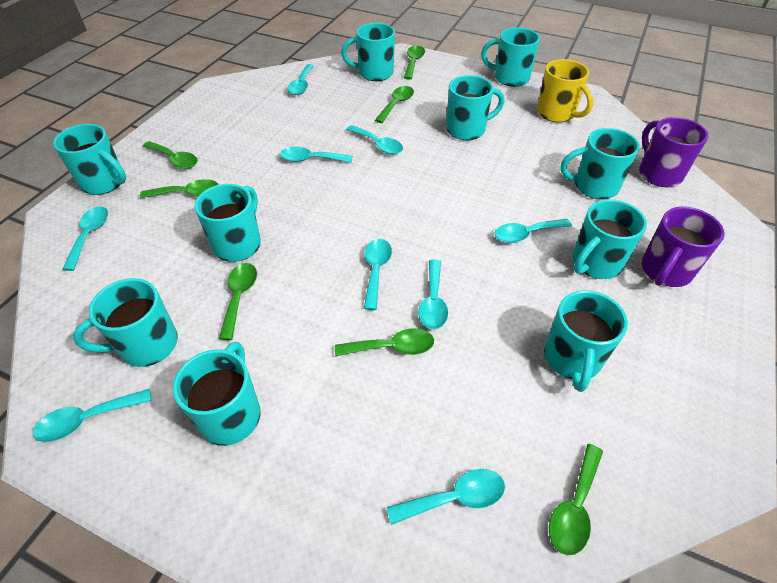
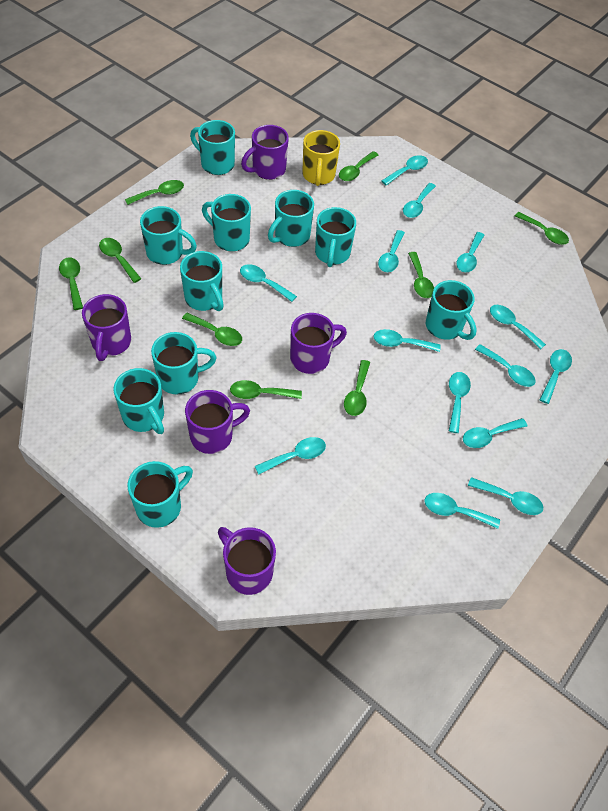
green spoon: 7 -> 9
purple mug: 2 -> 5
turquoise spoon: 9 -> 14

